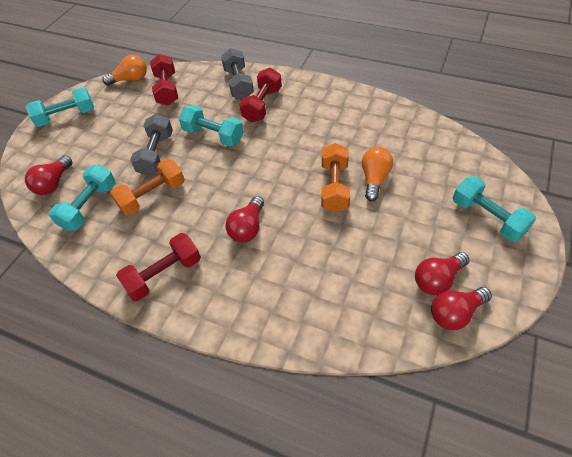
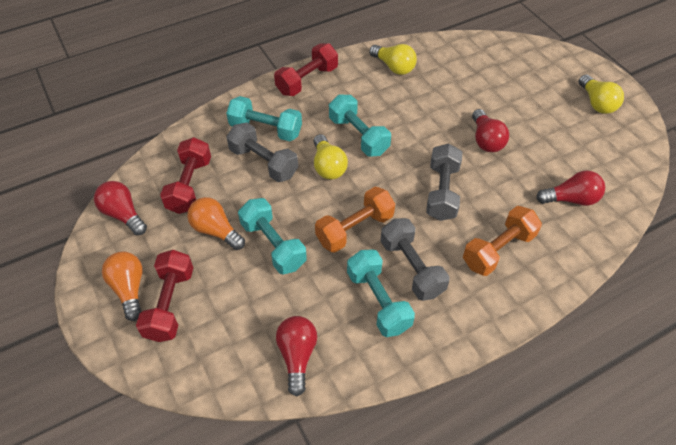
grey dumbbell: 2 -> 3
yellow light bulb: 0 -> 3

